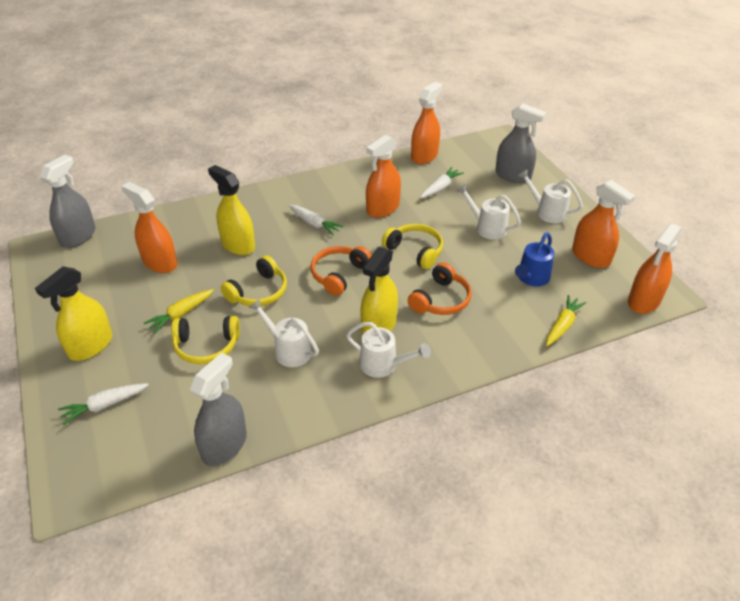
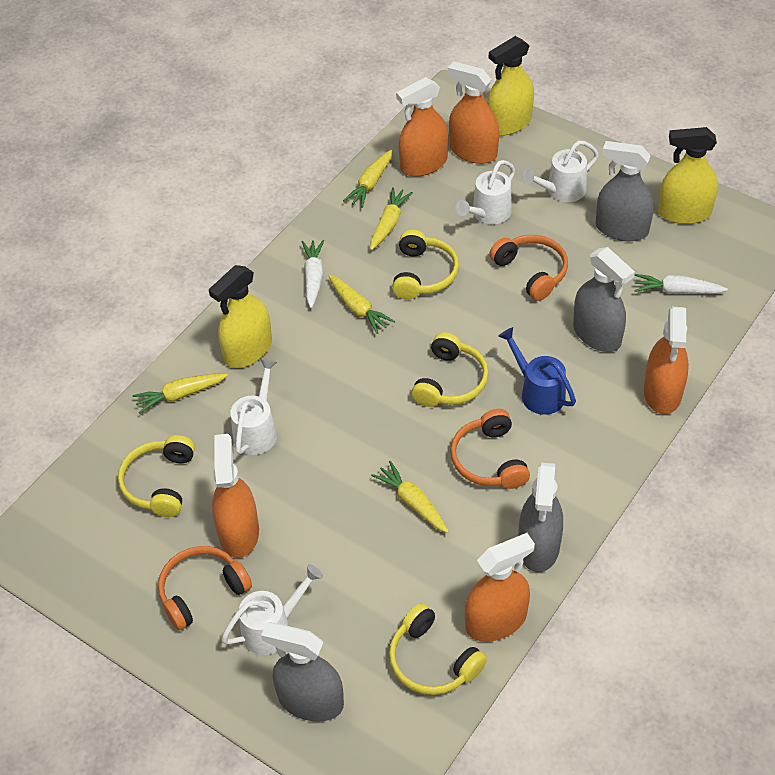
grey spray bottle: 3 -> 4
orange headphones: 2 -> 3
white carrot: 3 -> 2
yellow carrot: 2 -> 5
yellow headphones: 3 -> 4

